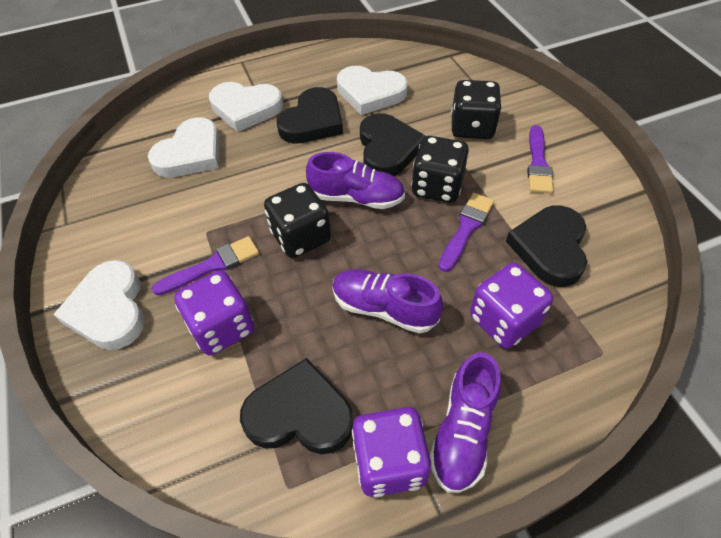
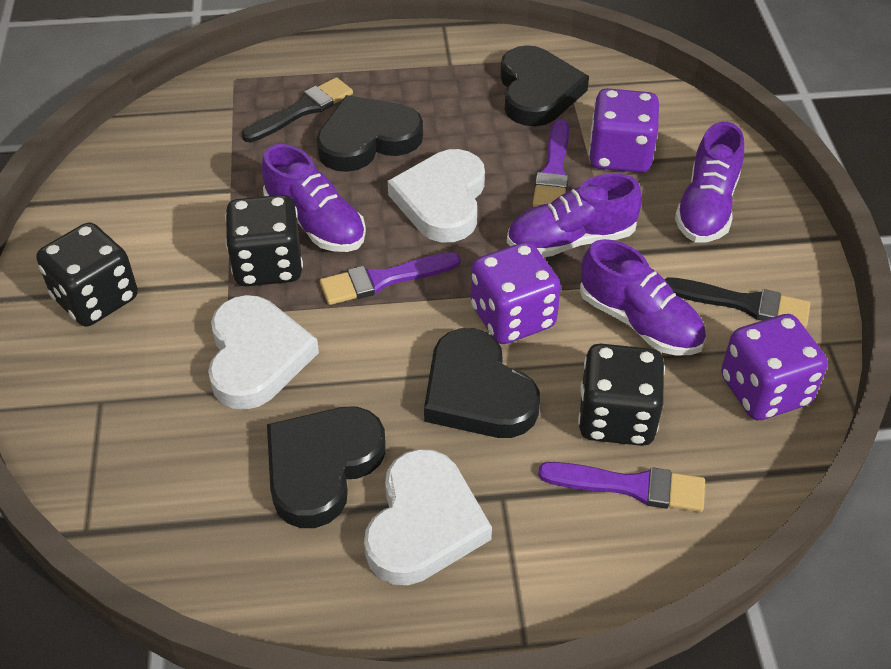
black brush: 0 -> 2
purple shoe: 3 -> 4
white heart: 4 -> 3

